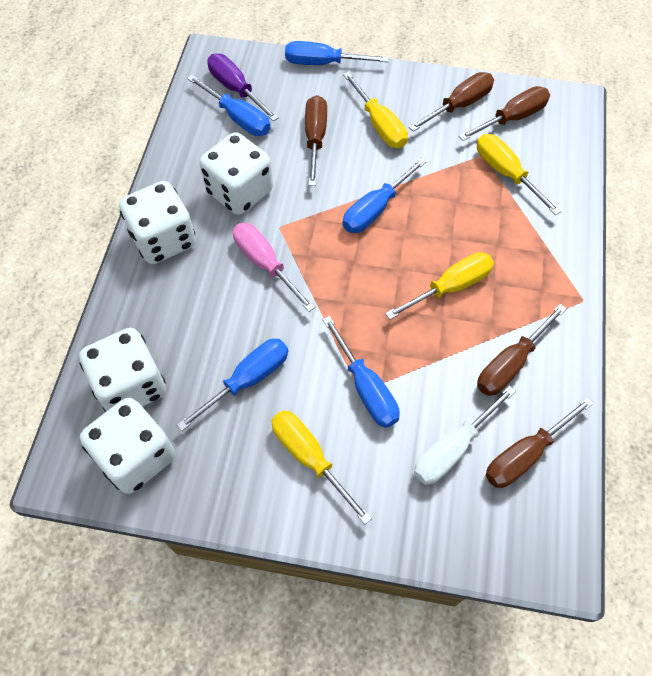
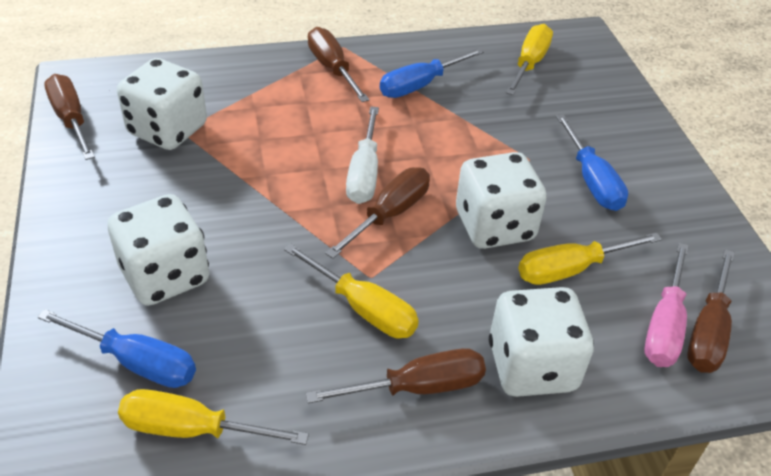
blue screwdriver: 5 -> 3
purple screwdriver: 1 -> 0

